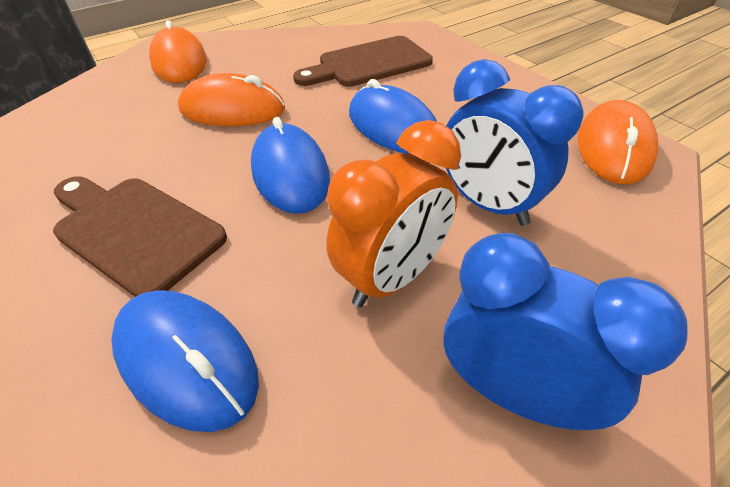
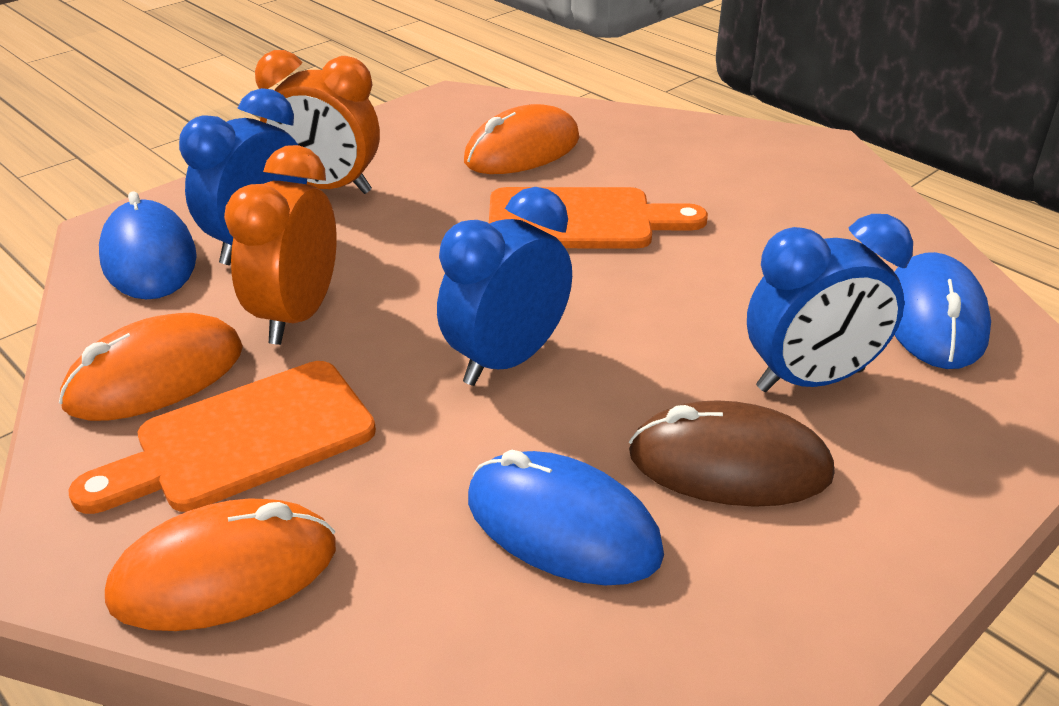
blue clock: 2 -> 3
brown cutting board: 2 -> 0
brown mouse: 0 -> 1
orange clock: 1 -> 2
orange cutting board: 0 -> 2

